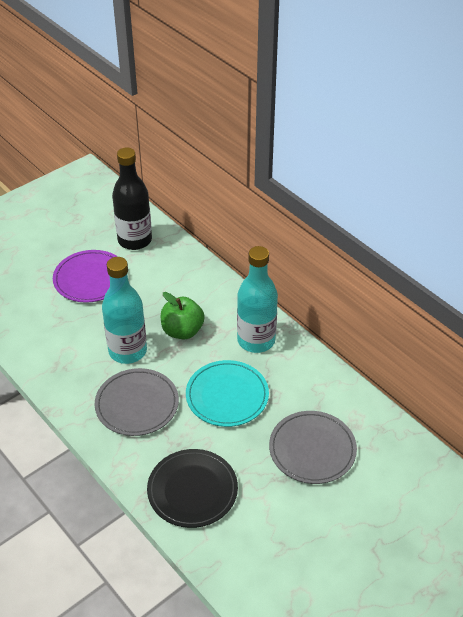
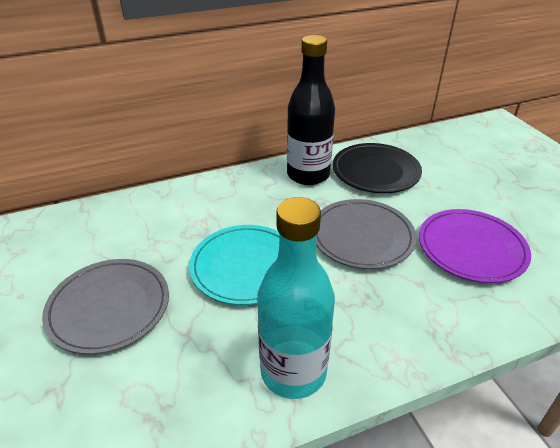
green apple: 1 -> 0
turquoise bottle: 2 -> 1

